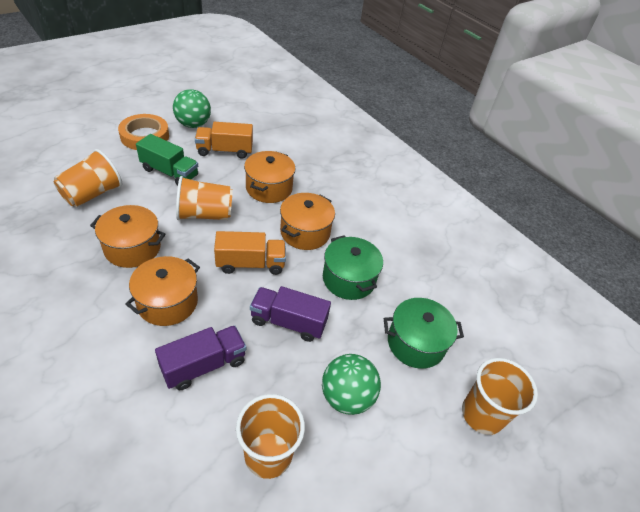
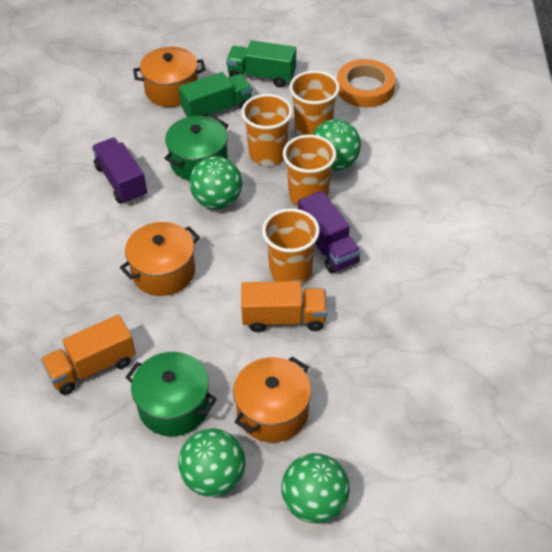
green ball: 2 -> 4
green truck: 1 -> 2
orange pot: 4 -> 3

